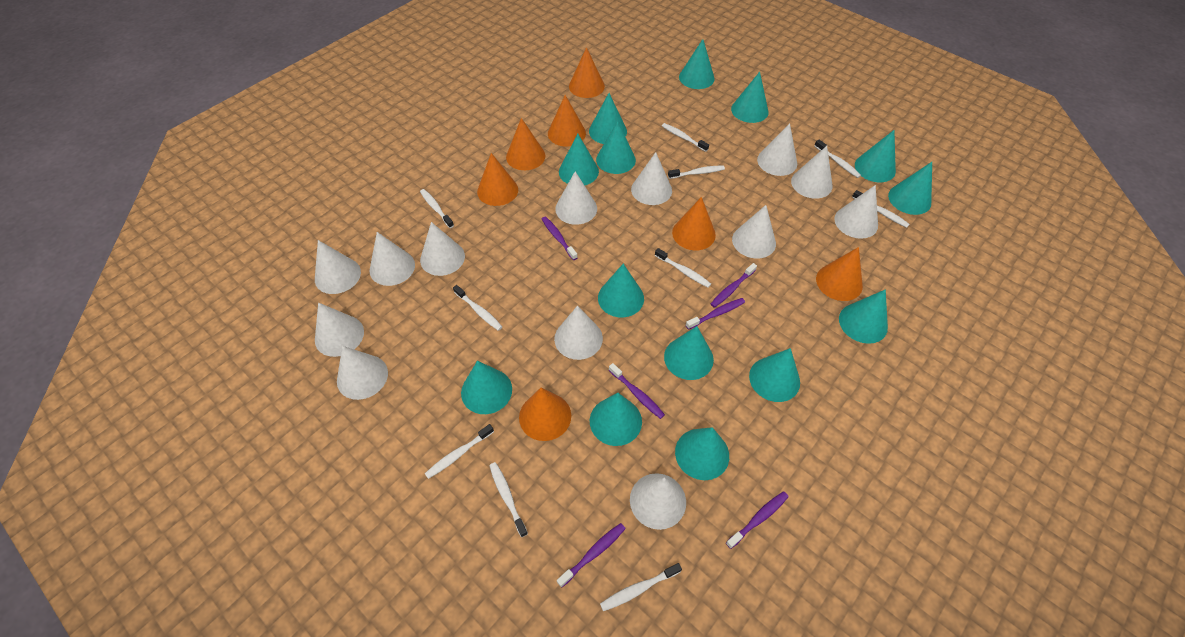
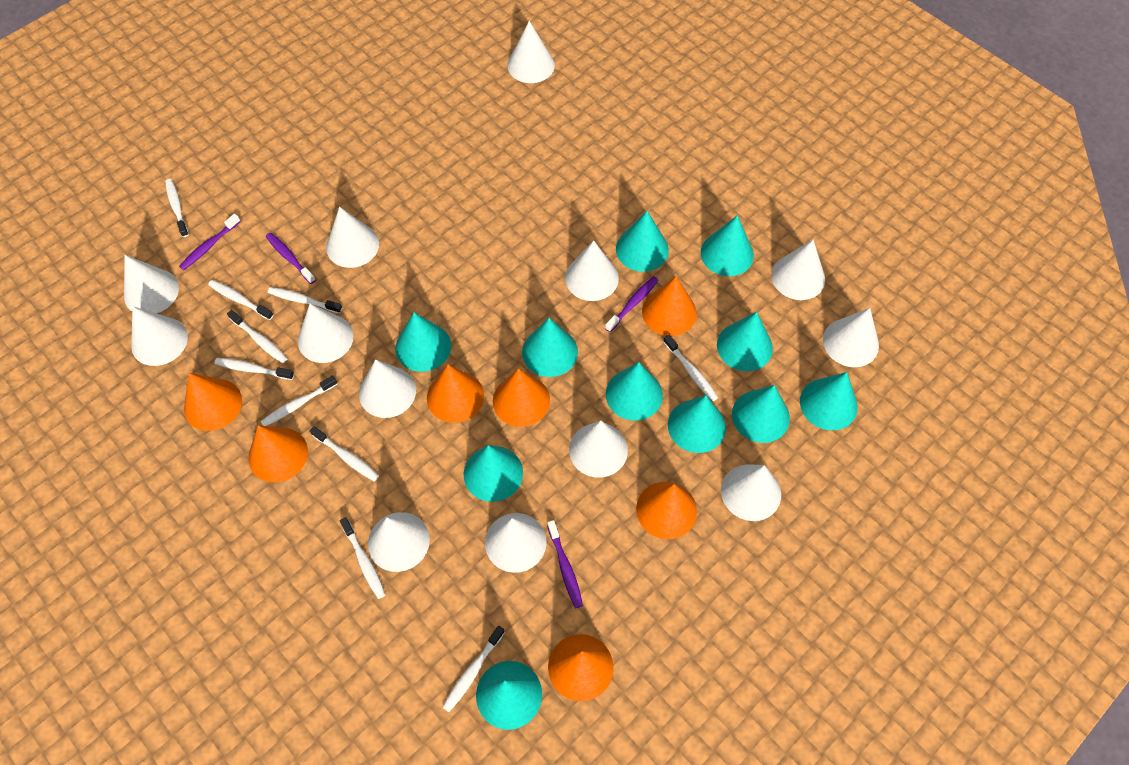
purple toothbrush: 6 -> 4
turquoise cone: 14 -> 11

